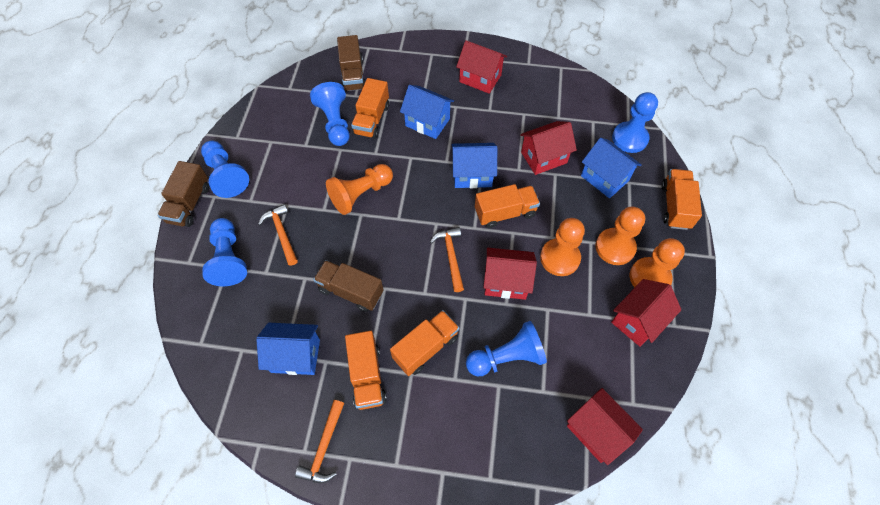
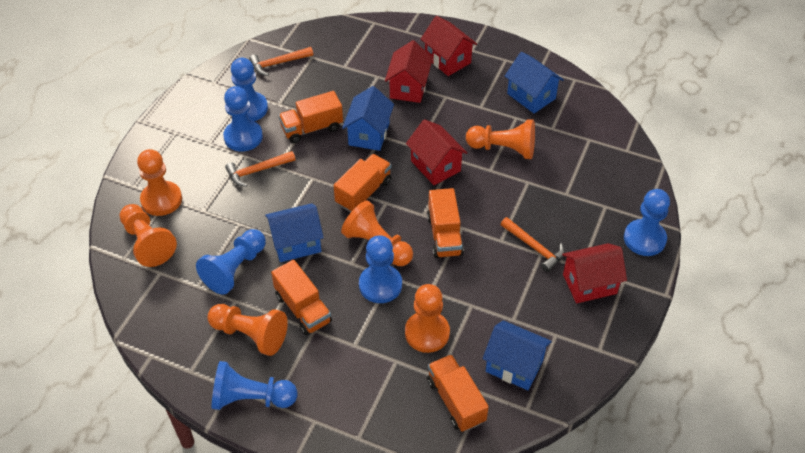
blue pawn: 5 -> 6
brown truck: 3 -> 0
orange pawn: 4 -> 6
red house: 5 -> 4

